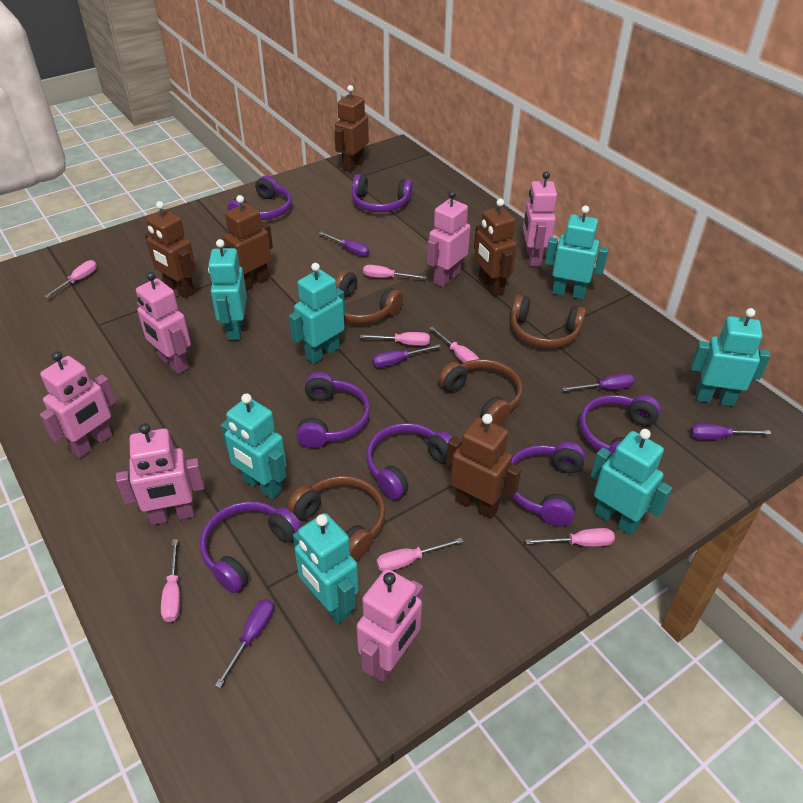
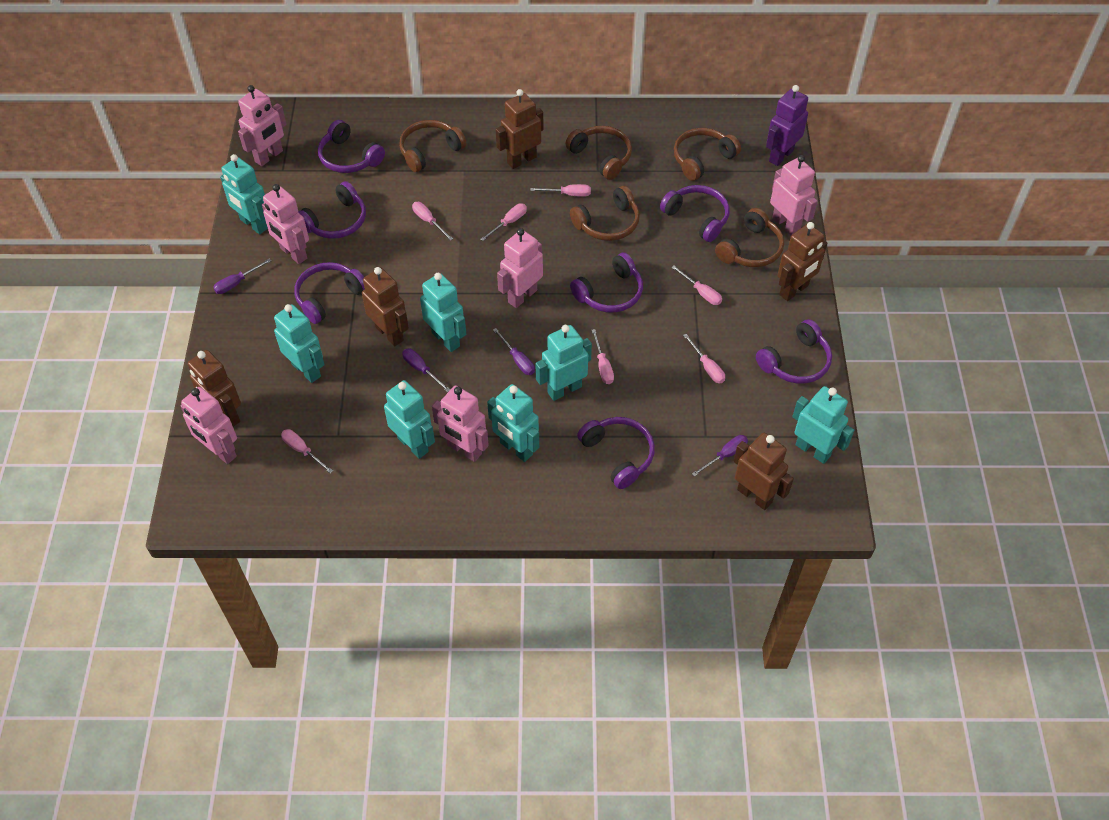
brown headphones: 4 -> 5
purple robot: 0 -> 1
purple screwdriver: 5 -> 4

